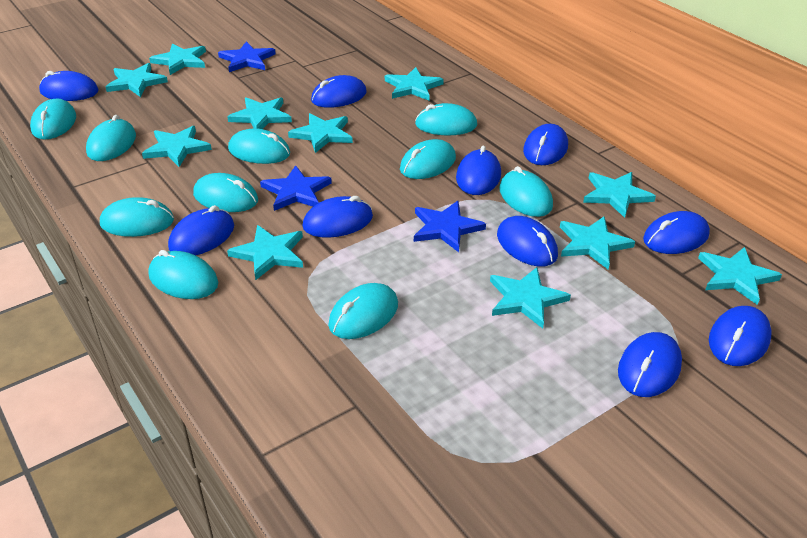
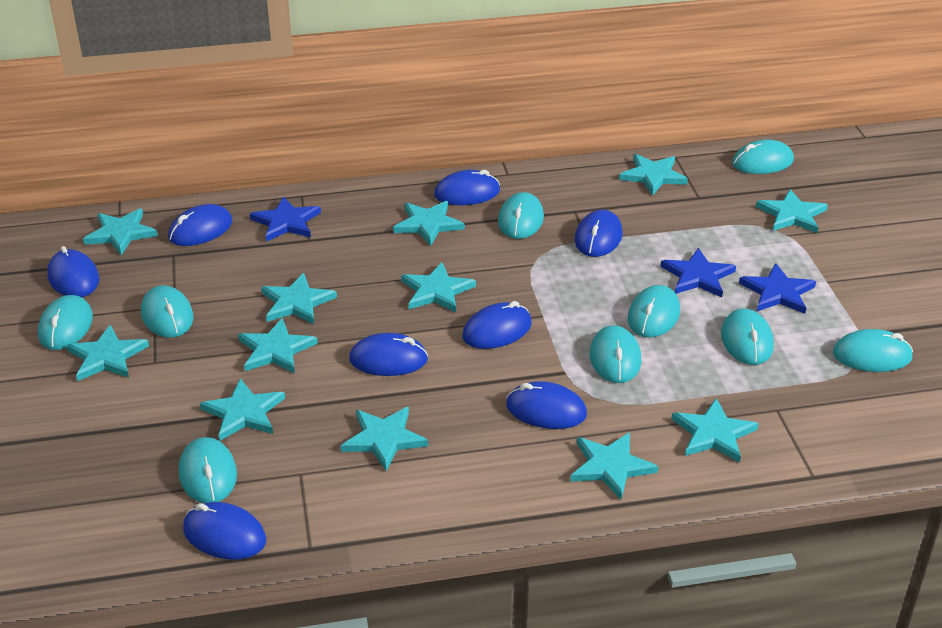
blue mouse: 10 -> 8
turquoise mouse: 10 -> 9
turquoise star: 11 -> 12

